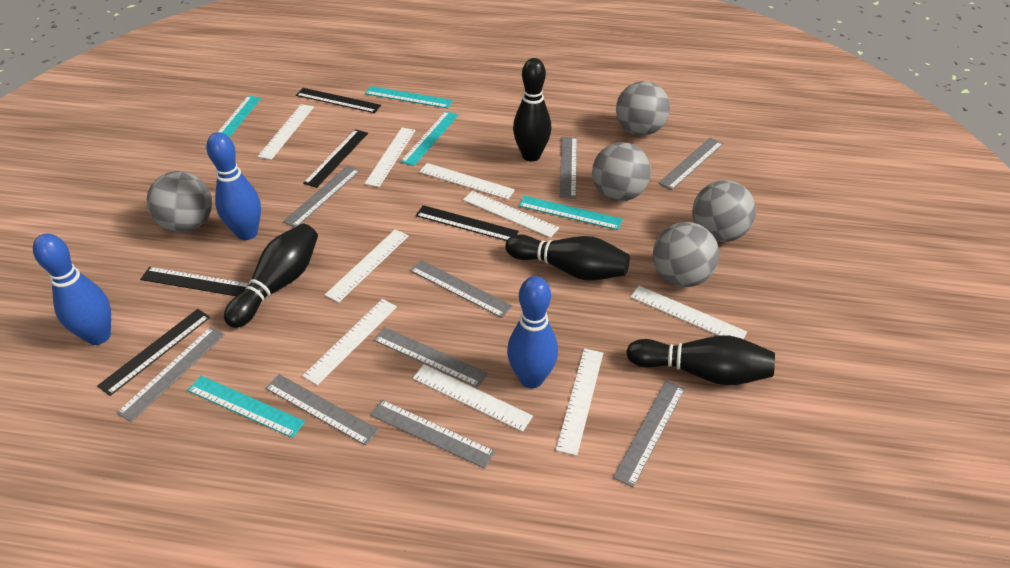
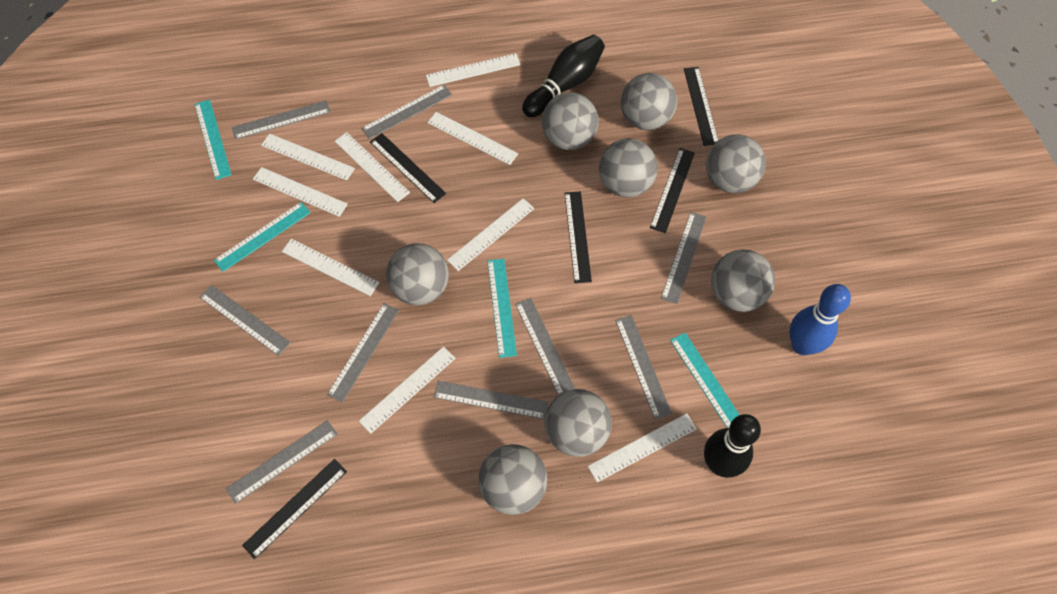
black bowling pin: 4 -> 2
blue bowling pin: 3 -> 1
grey ball: 5 -> 8
turquoise ruler: 5 -> 4

